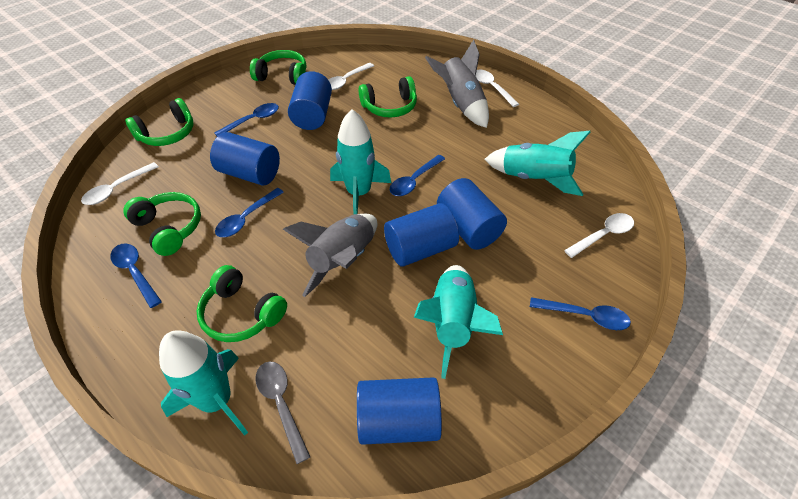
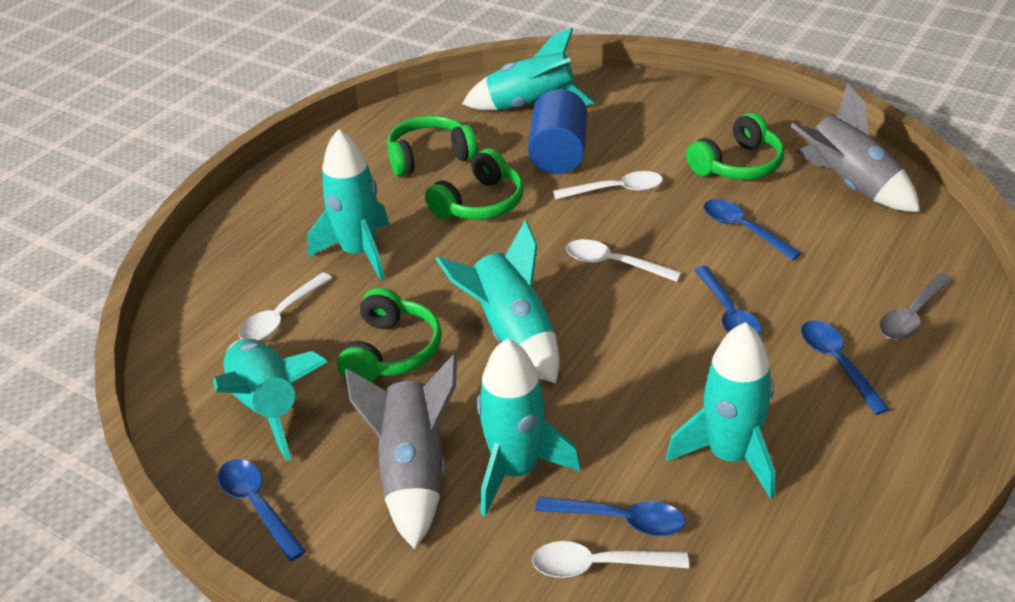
blue cylinder: 5 -> 1
green headphones: 5 -> 4
turquoise rocket: 4 -> 6

